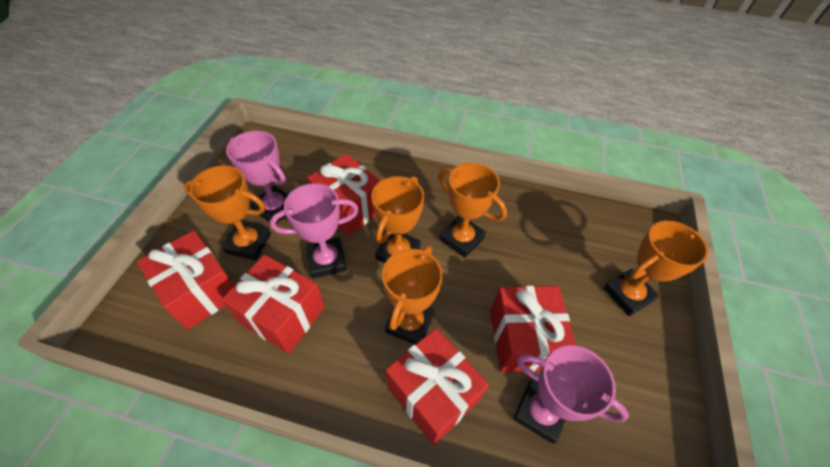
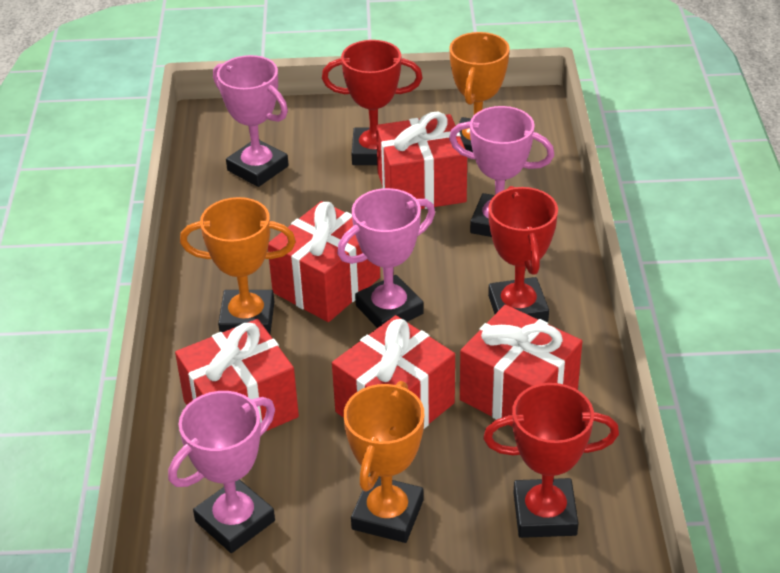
orange trophy: 5 -> 3
pink trophy: 3 -> 4
red trophy: 0 -> 3

